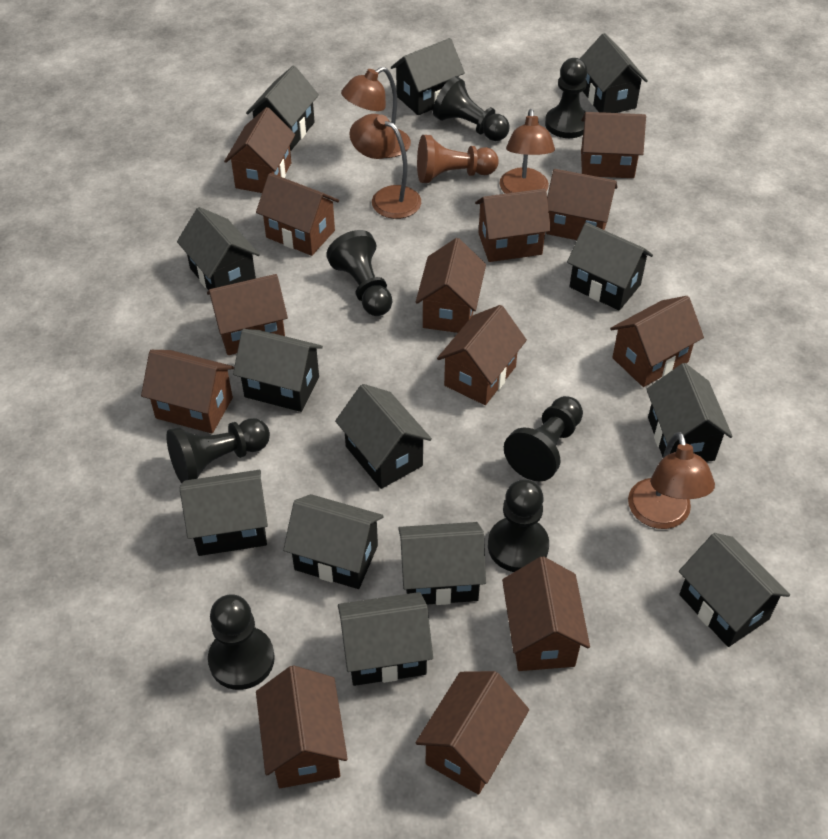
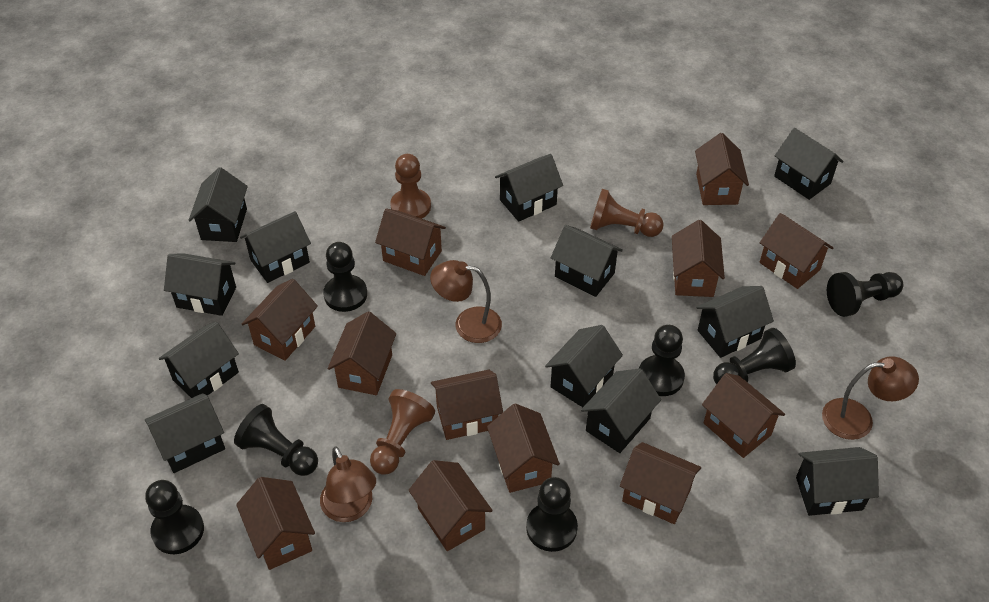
black house: 13 -> 12
brown house: 13 -> 12
brown lamp: 4 -> 3
brown pawn: 1 -> 3

